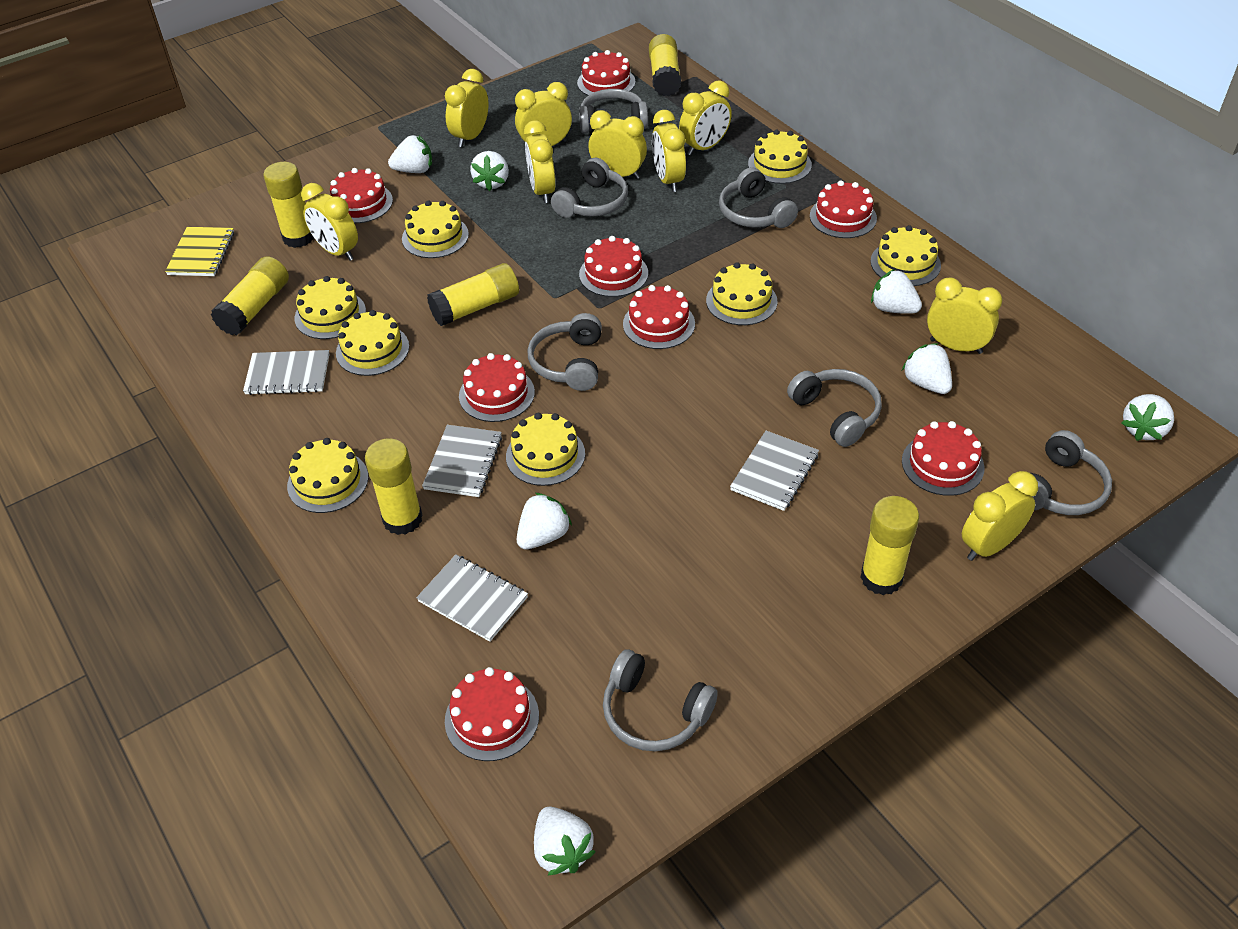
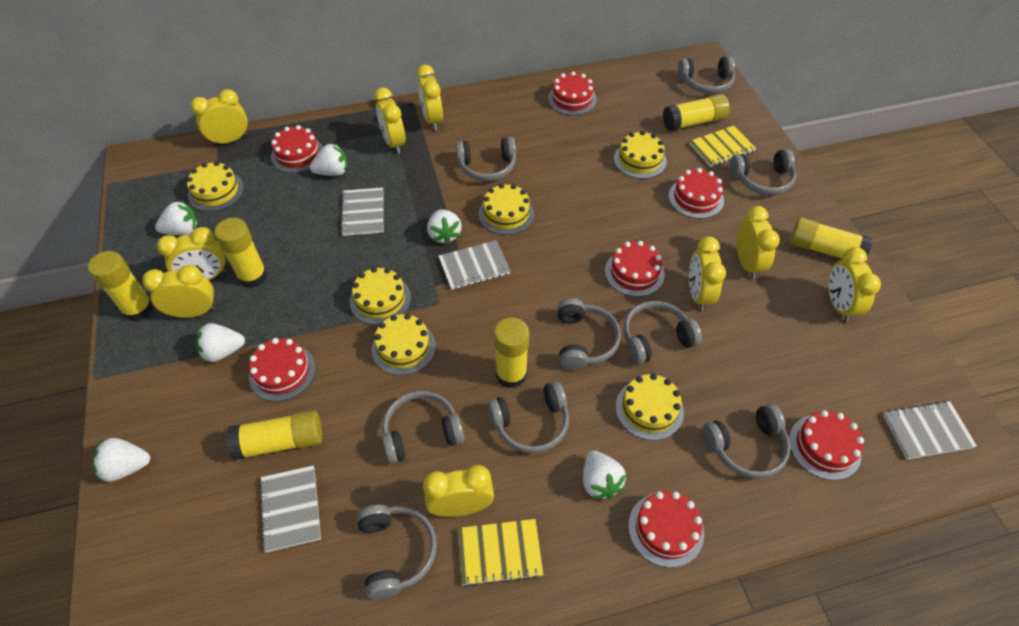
grey headphones: 7 -> 9
red cake: 8 -> 7
white strawberry: 7 -> 6
yellow cake: 8 -> 6
yellow notebook: 1 -> 2

